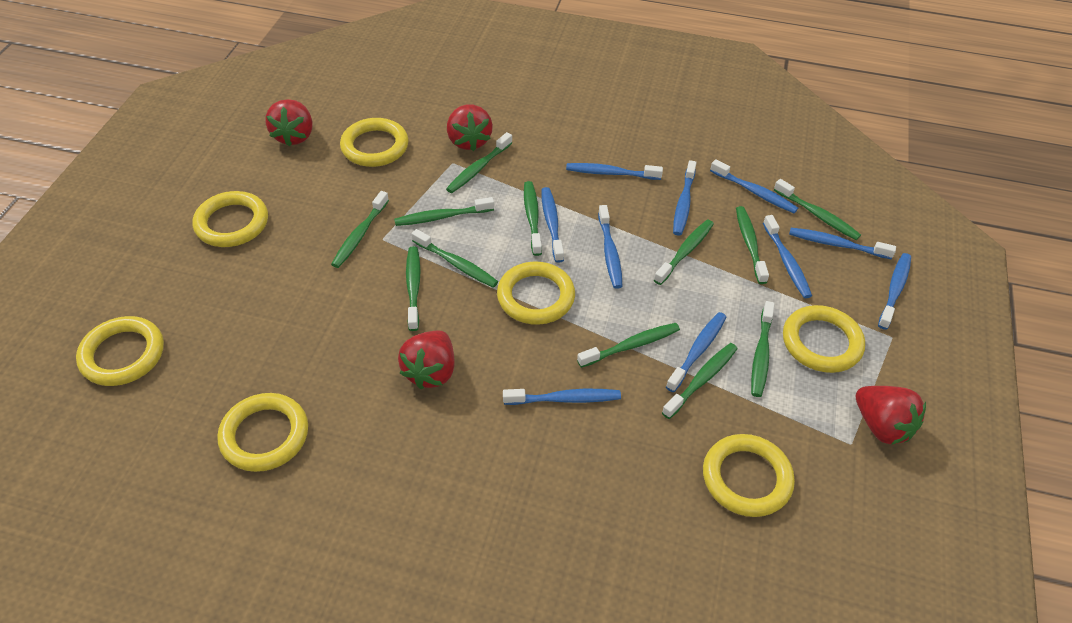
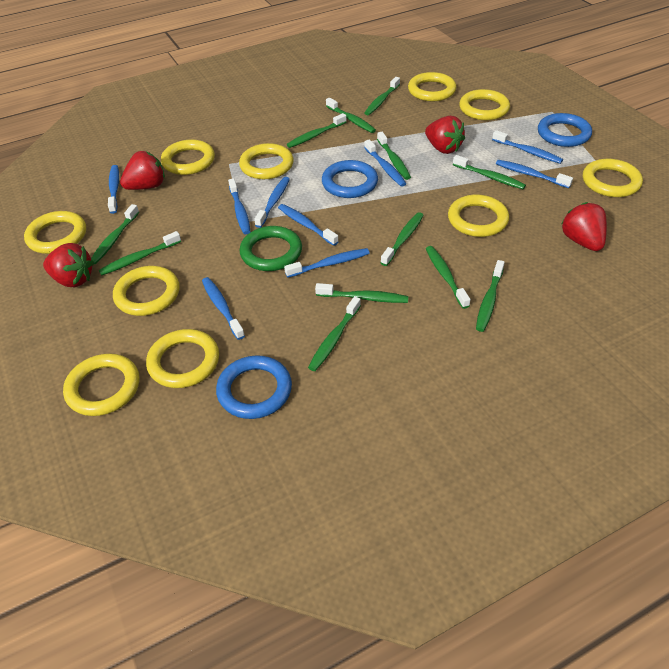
blue ring: 0 -> 3
blue toothbrush: 10 -> 9
green ring: 0 -> 1
yellow ring: 7 -> 10

